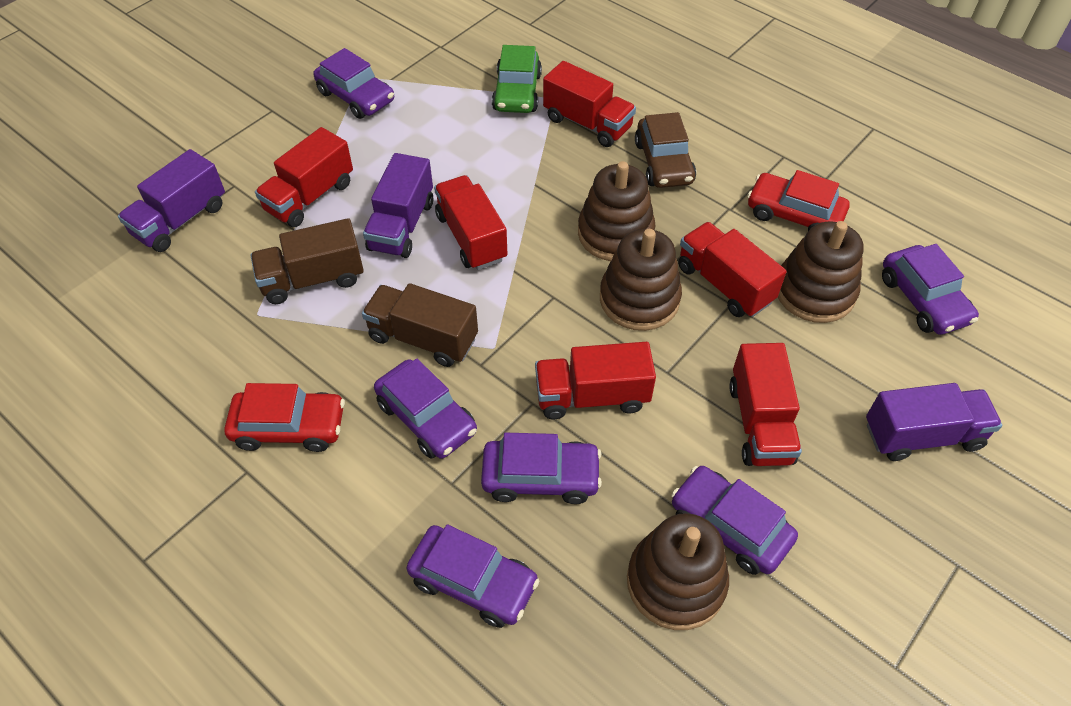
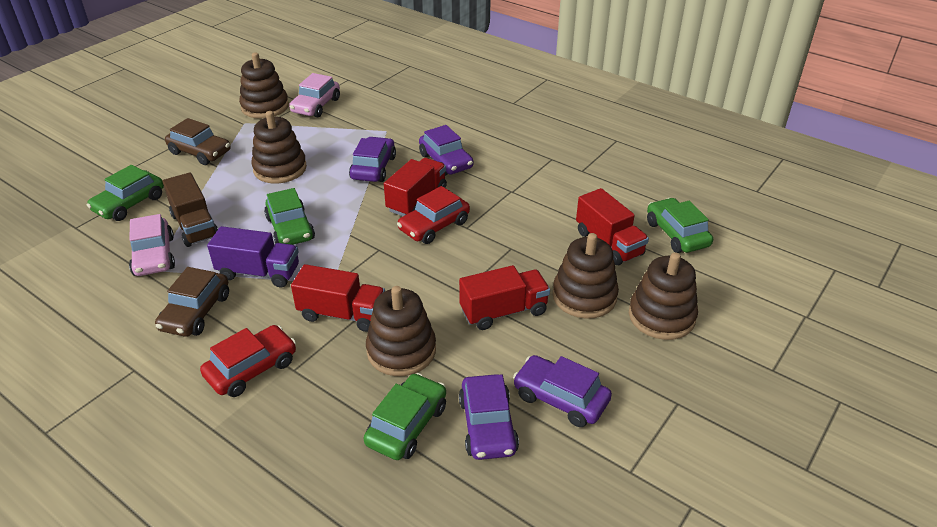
brown car: 1 -> 2
brown stacking toy: 4 -> 5
brown truck: 2 -> 1
green car: 1 -> 4
pink car: 0 -> 2
purple car: 6 -> 4
purple truck: 3 -> 1
red truck: 6 -> 4

